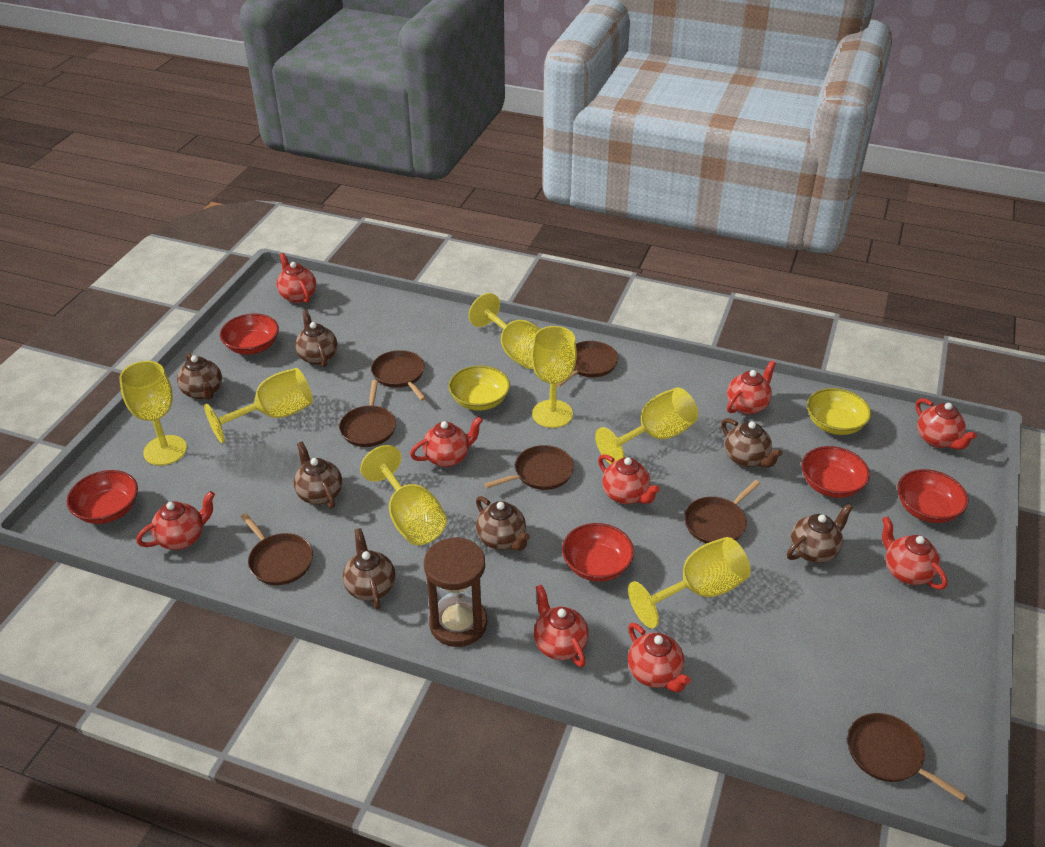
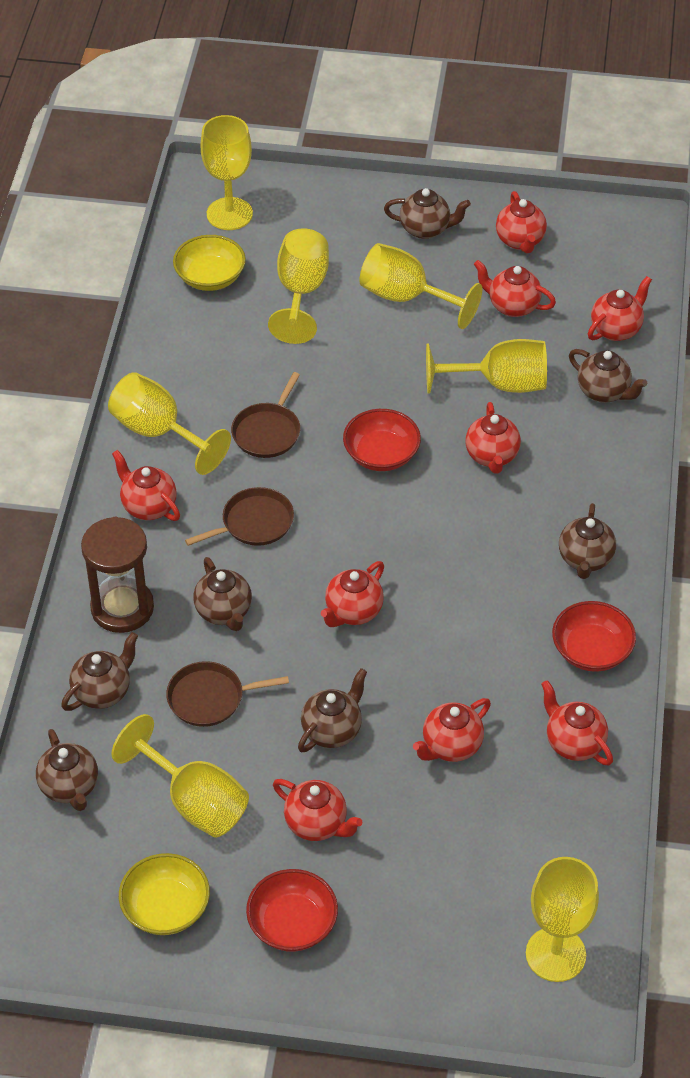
brown pan: 7 -> 3
red bowl: 5 -> 3

